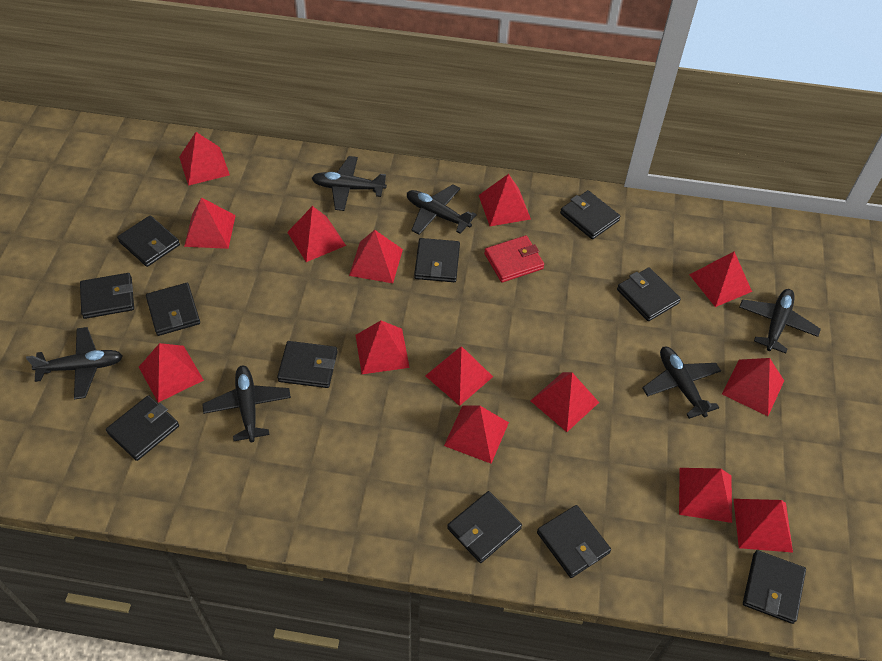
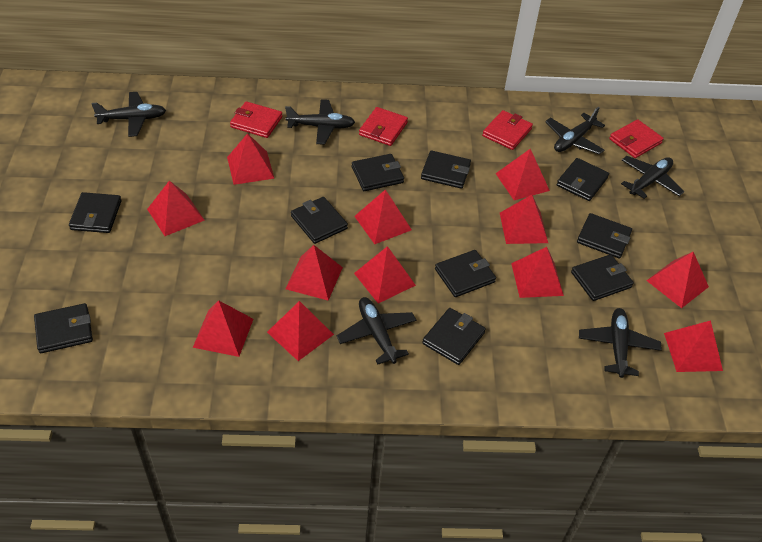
black wallet: 11 -> 10
red pyramid: 14 -> 12
red wallet: 1 -> 4

